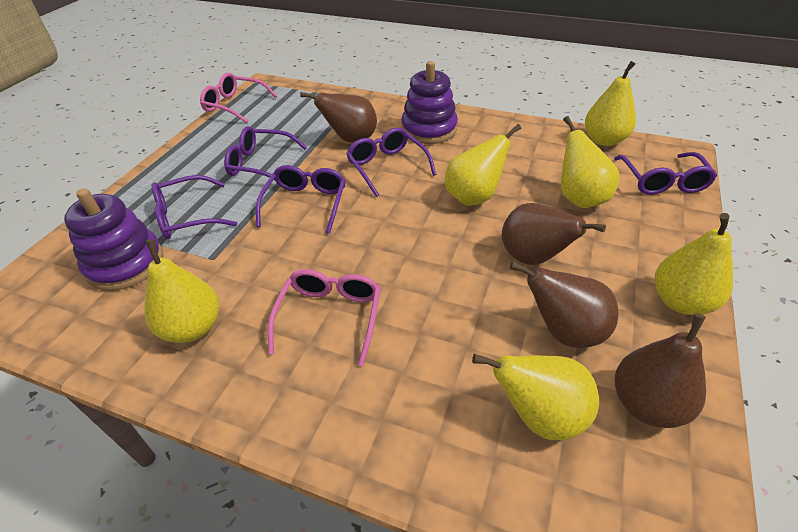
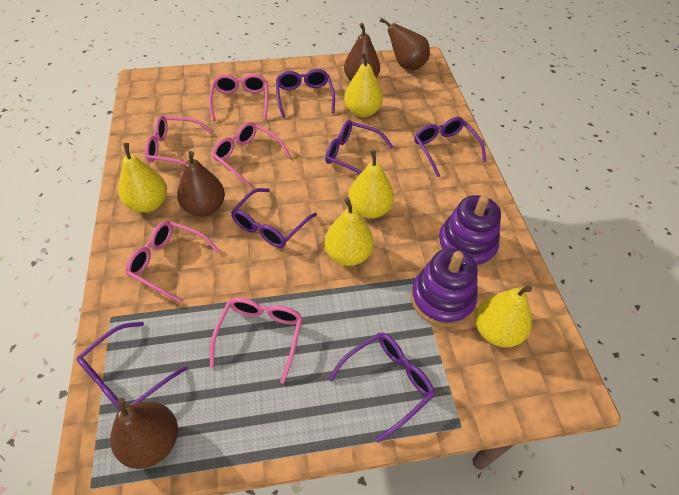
pink glasses: 2 -> 5
purple glasses: 5 -> 6
yellow pear: 6 -> 5

